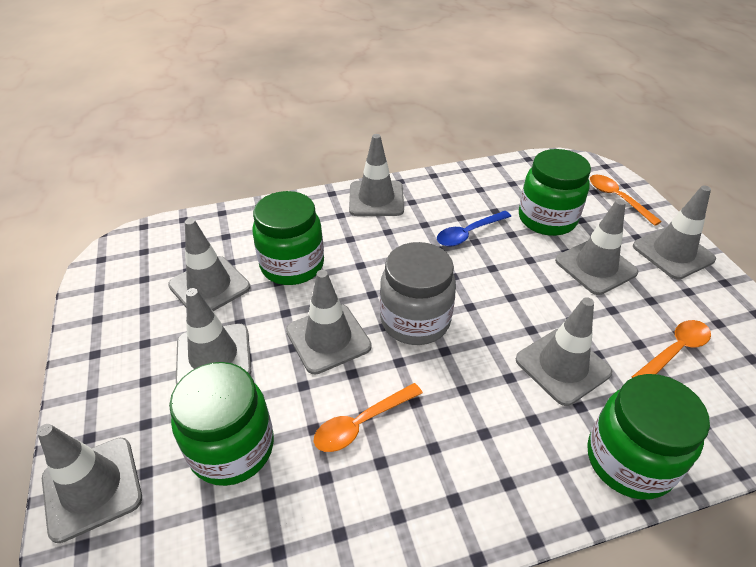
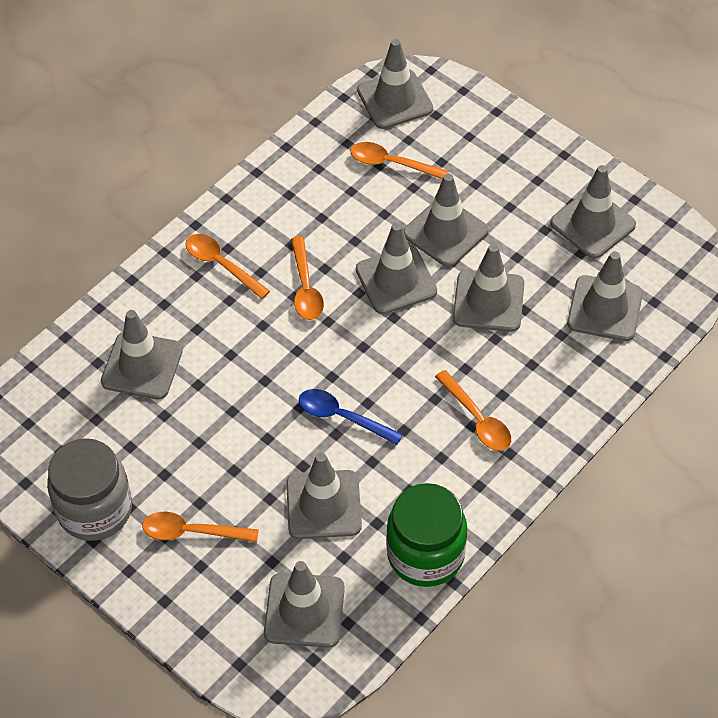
green jar: 4 -> 1
grey traffic cone: 8 -> 9
orange spoon: 3 -> 5

